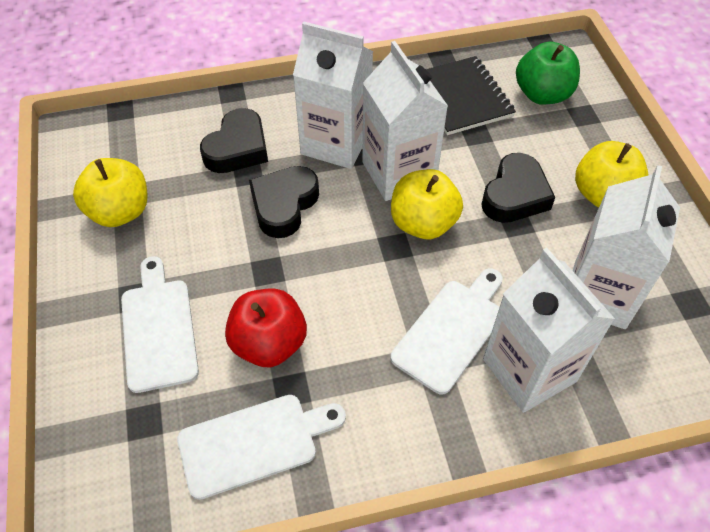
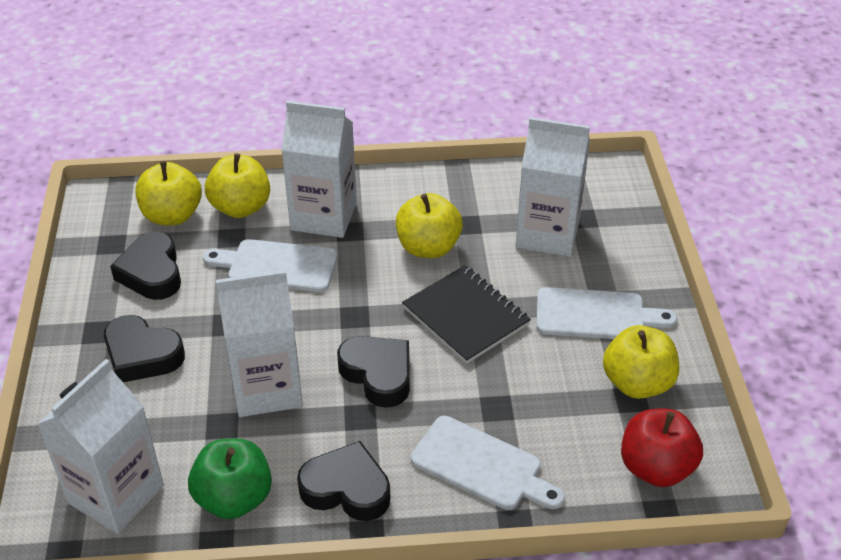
black heart: 3 -> 4
yellow apple: 3 -> 4

